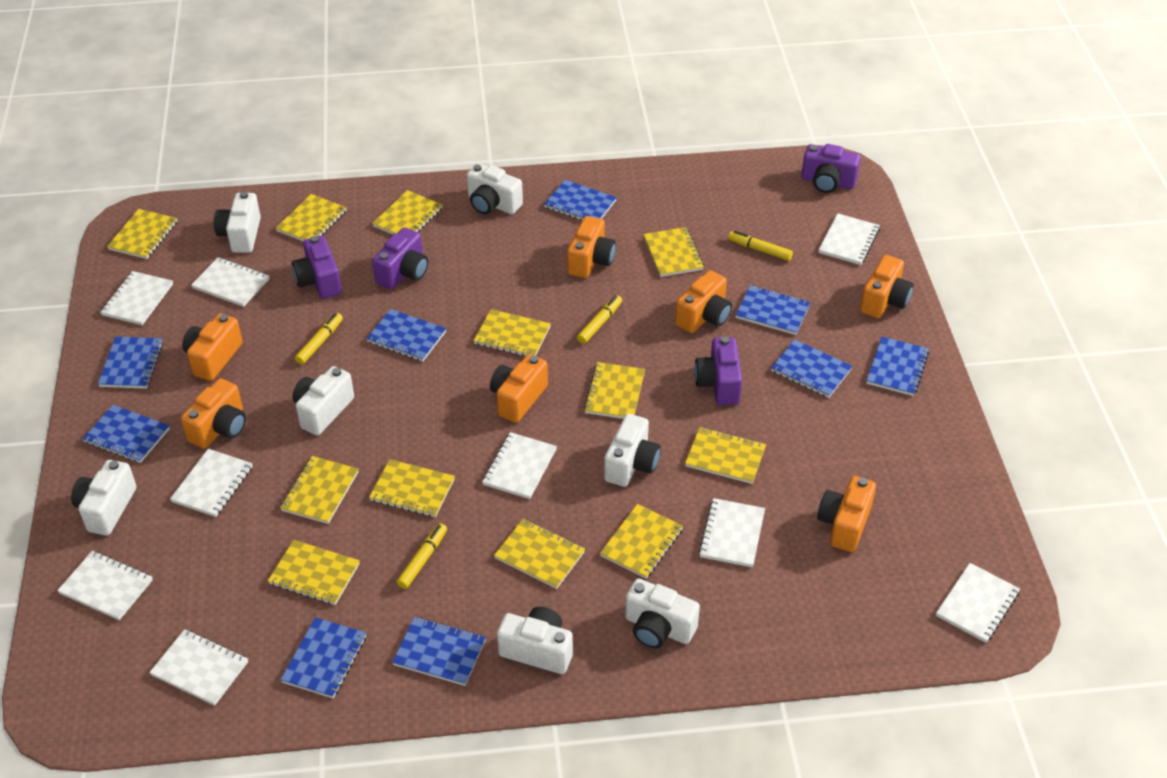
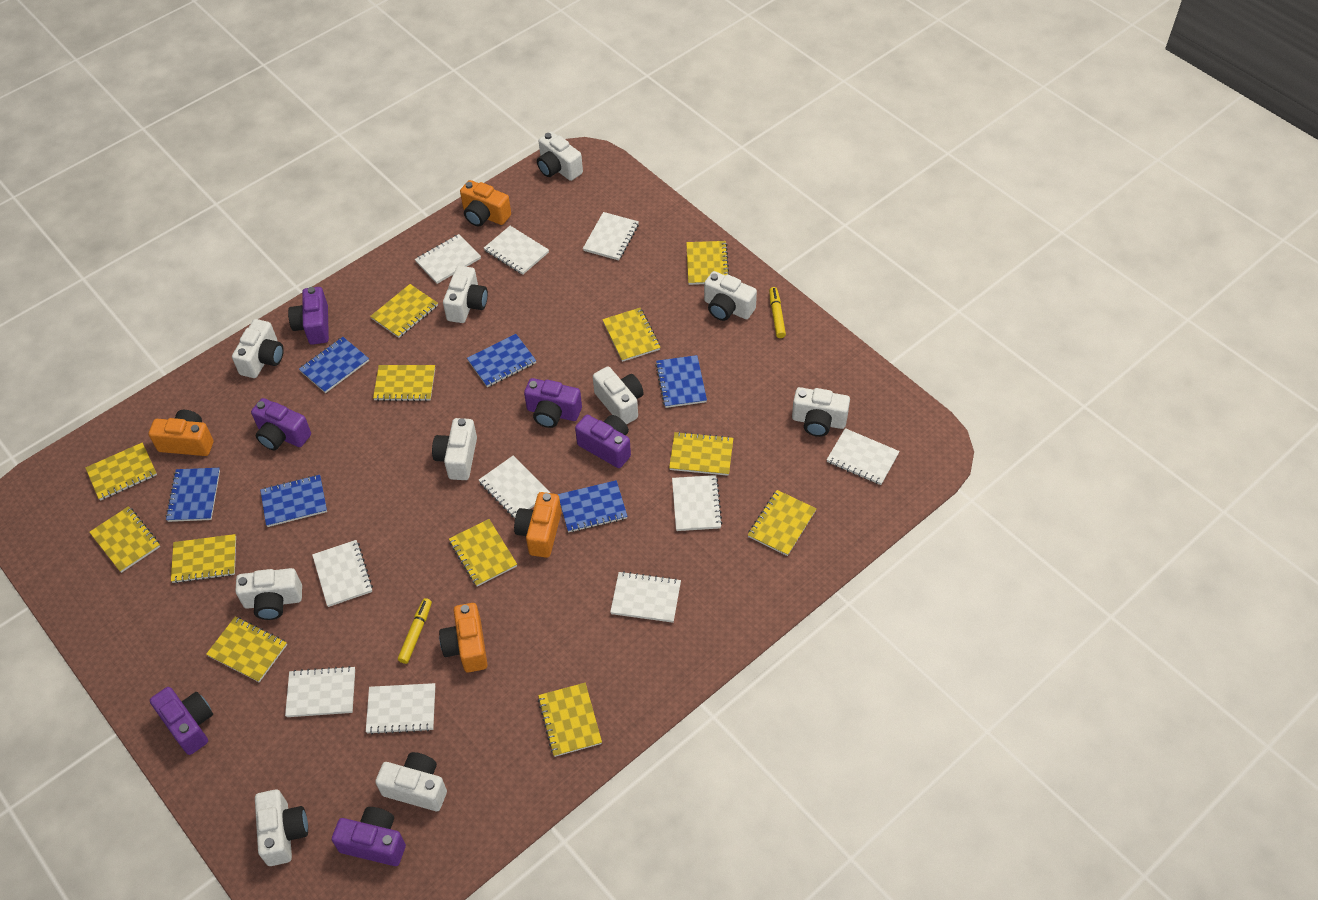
blue notebook: 9 -> 6
orange camera: 7 -> 4
purple camera: 4 -> 6
white camera: 7 -> 10
white notebook: 9 -> 10
yellow marker: 4 -> 2

